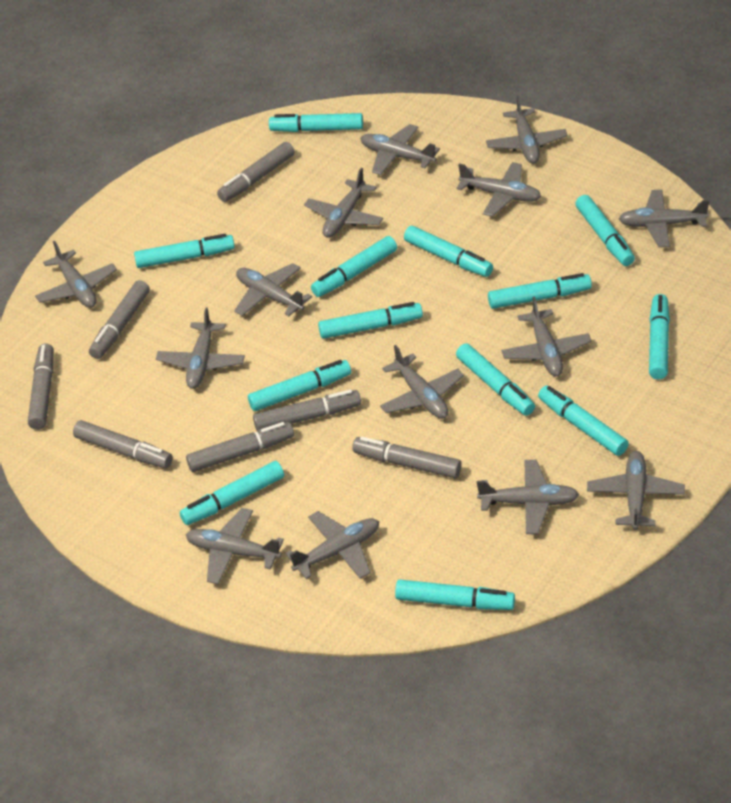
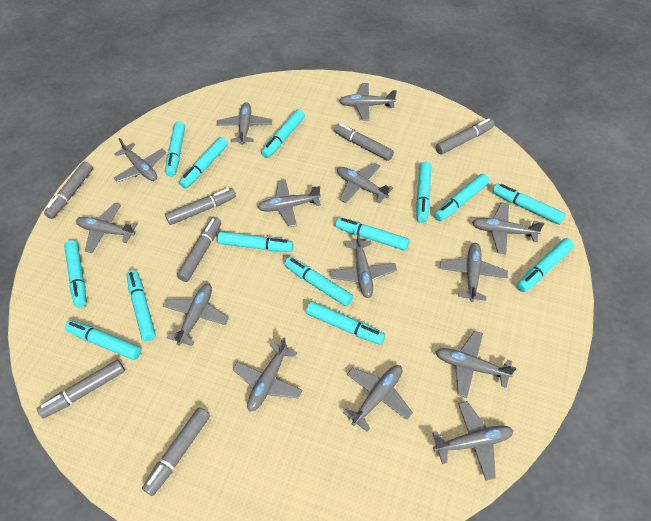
turquoise marker: 13 -> 14

